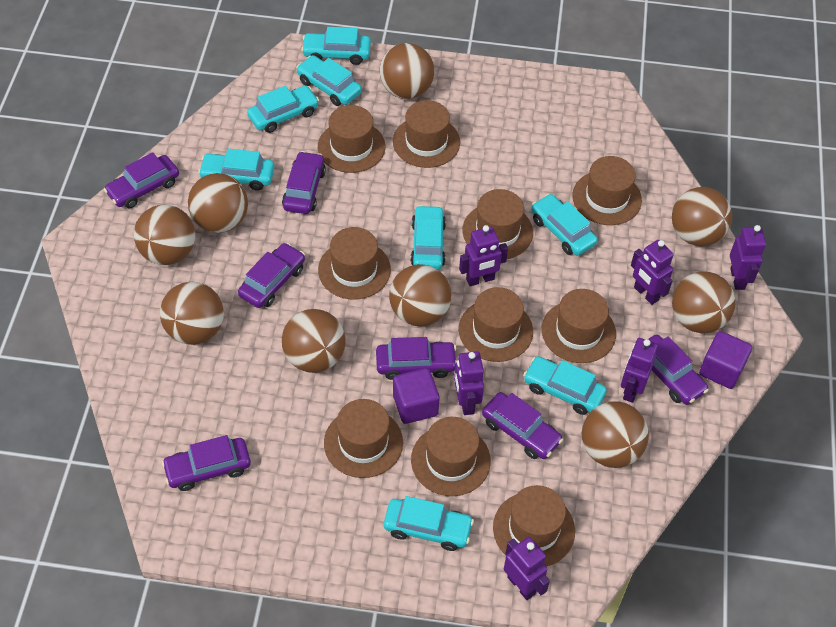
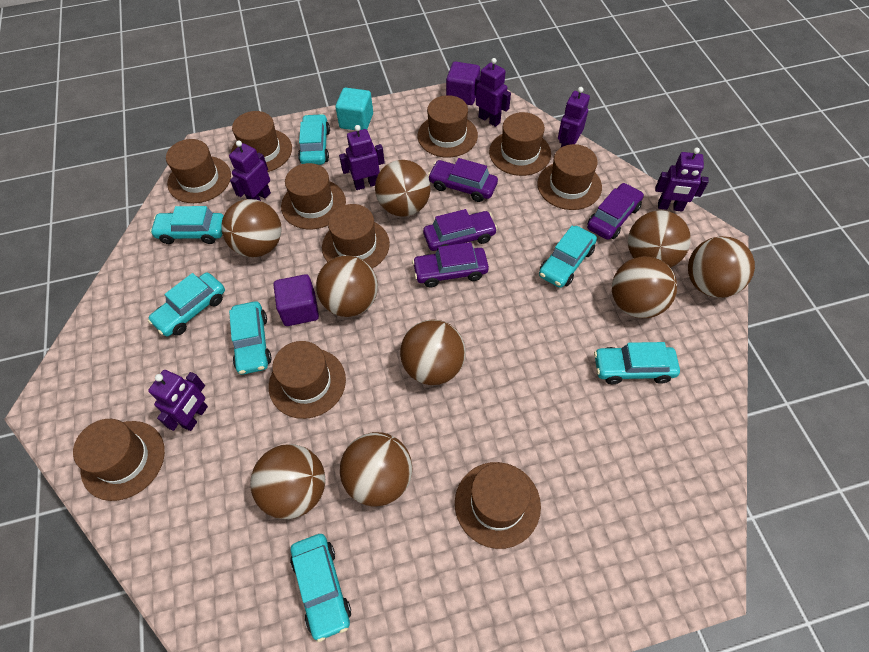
purple car: 7 -> 4
turquoise car: 8 -> 7
turquoise cube: 0 -> 1

